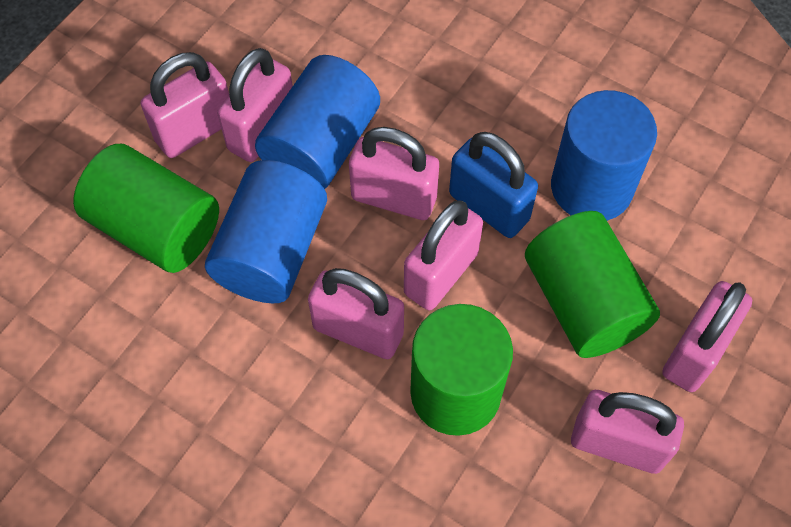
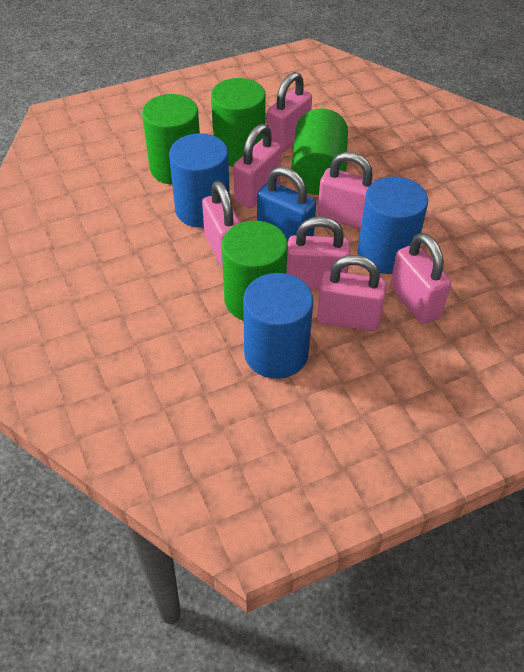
green cylinder: 3 -> 4

